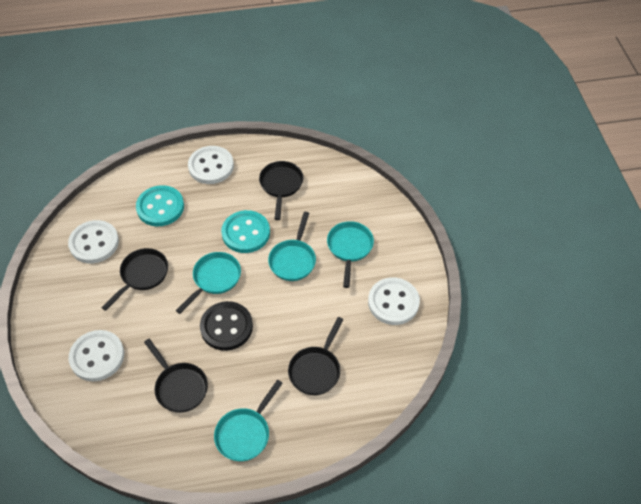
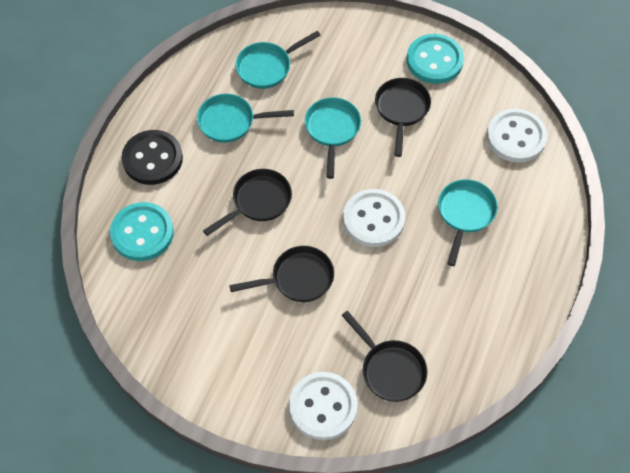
white button: 4 -> 3

